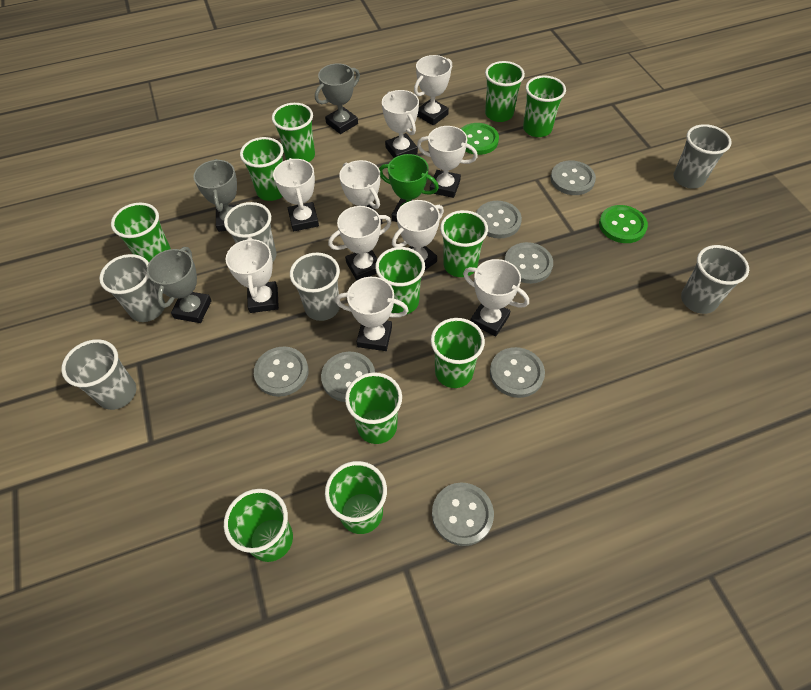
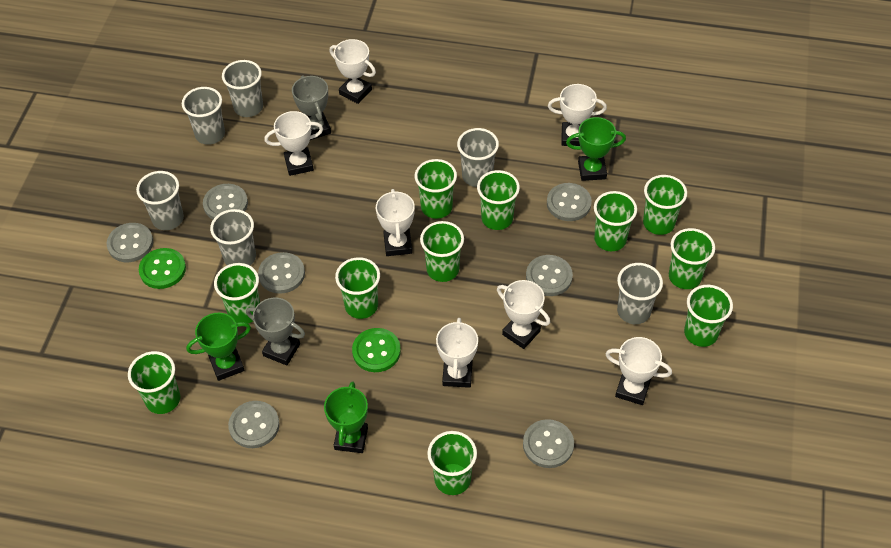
green trophy: 1 -> 3
grey trophy: 3 -> 2
white trophy: 10 -> 7

